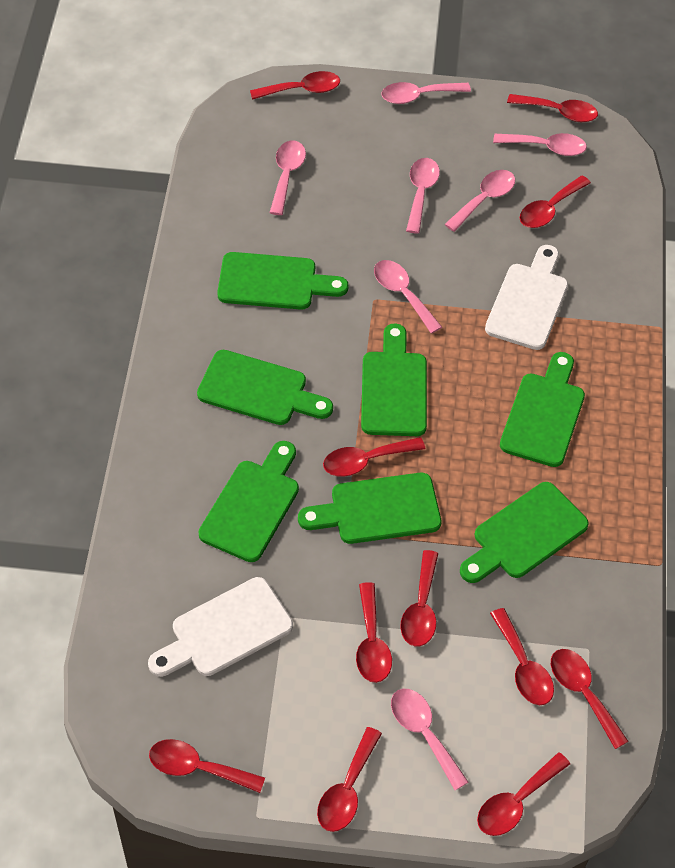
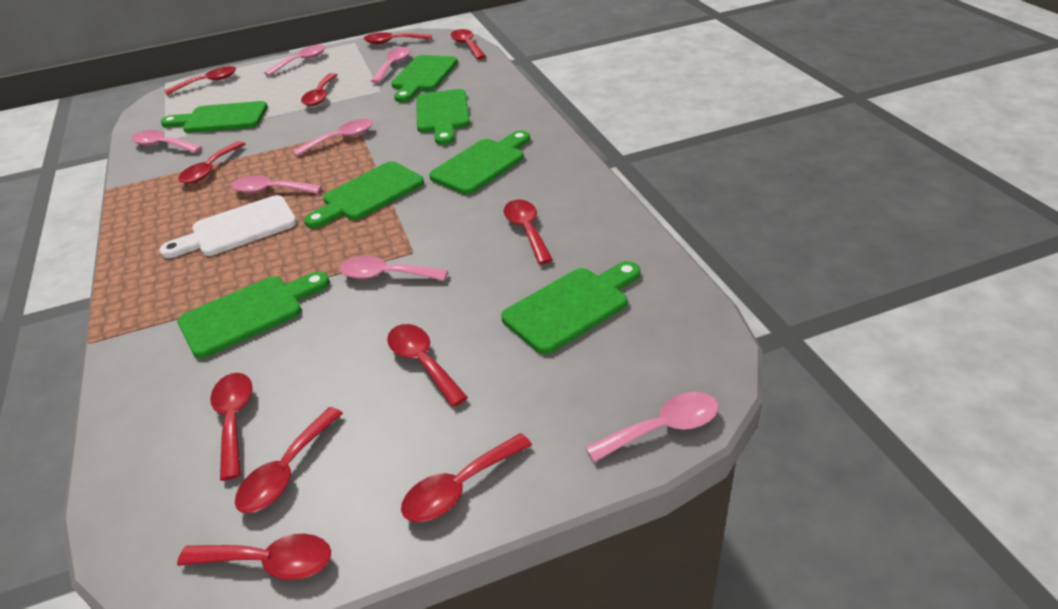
white cutting board: 2 -> 1

